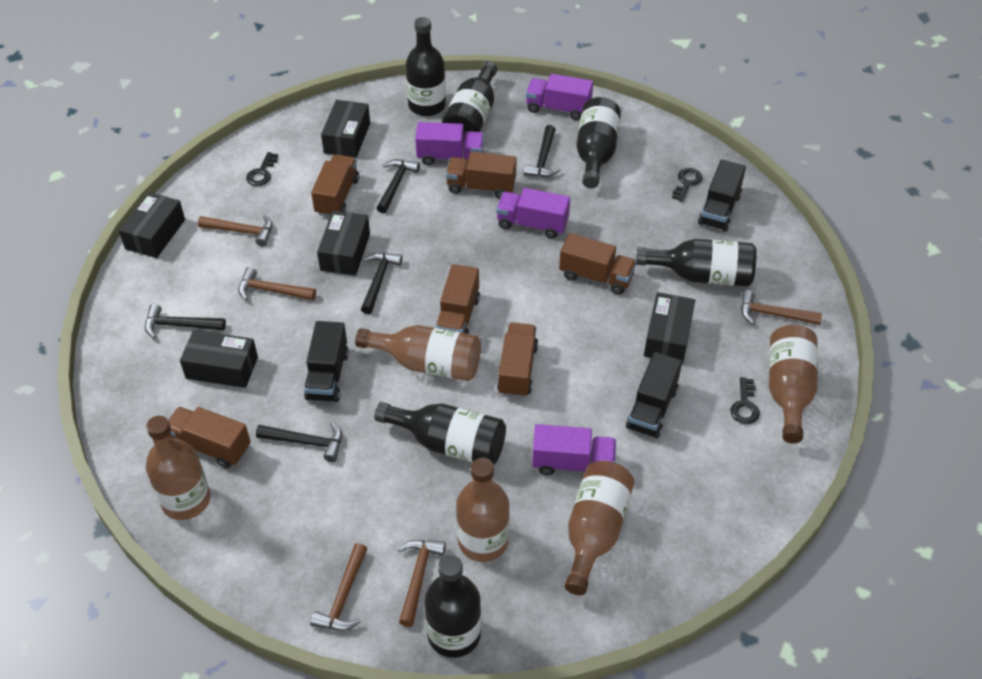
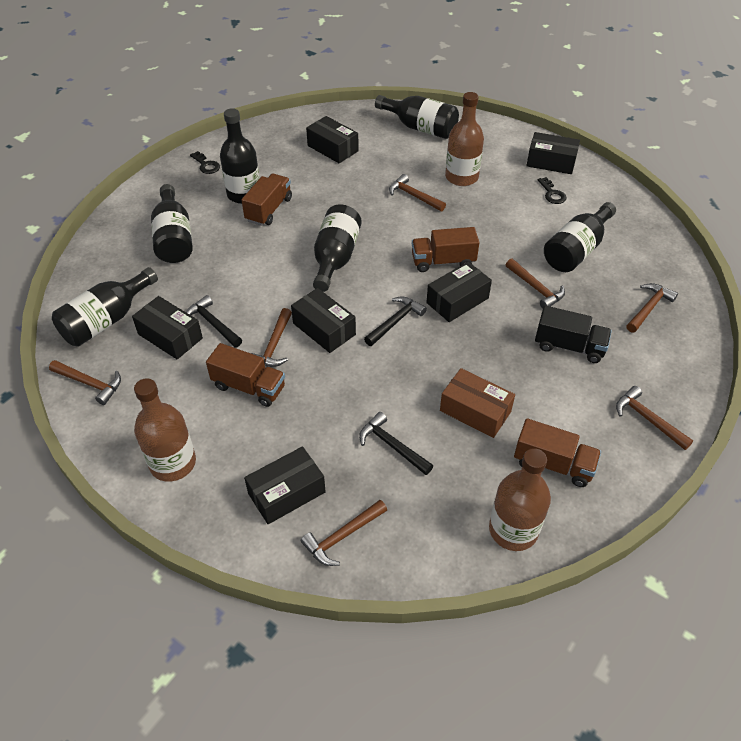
black box: 5 -> 6
black hammer: 5 -> 3
black key: 3 -> 2
black truck: 3 -> 1
brown bottle: 5 -> 3
brown box: 0 -> 1
brown hammer: 5 -> 7
brown truck: 6 -> 4
purple truck: 4 -> 0

